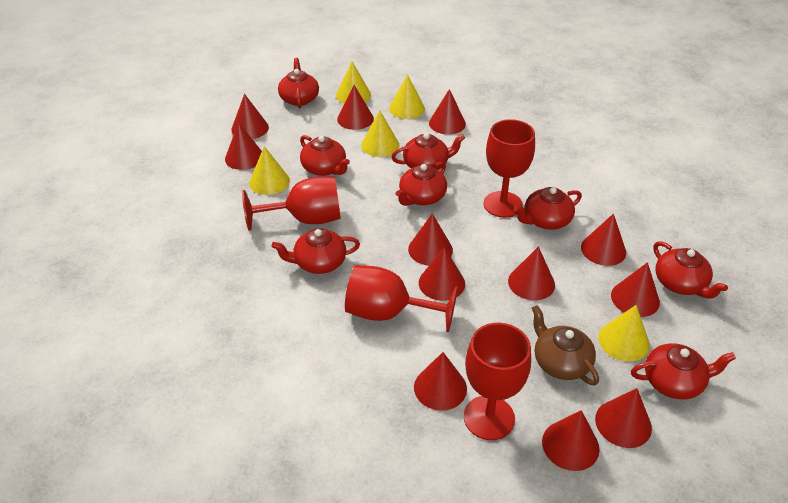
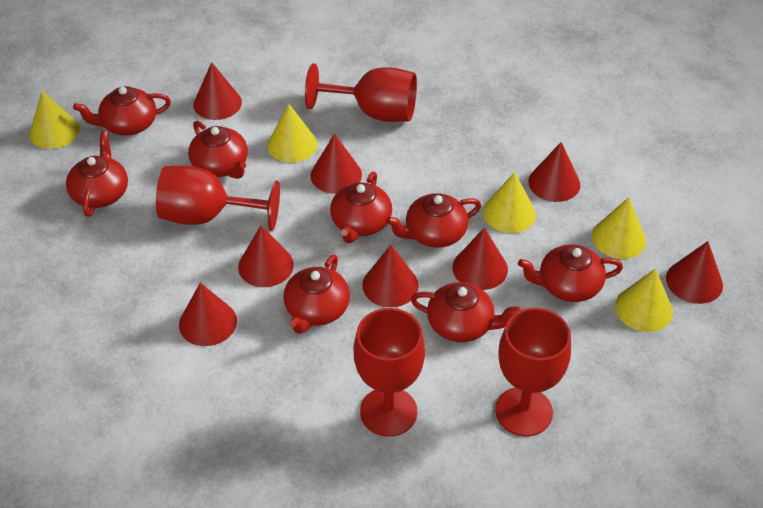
brown teapot: 1 -> 0
red cone: 12 -> 8

